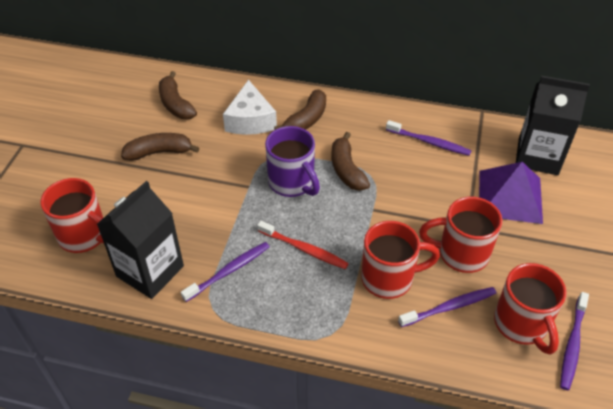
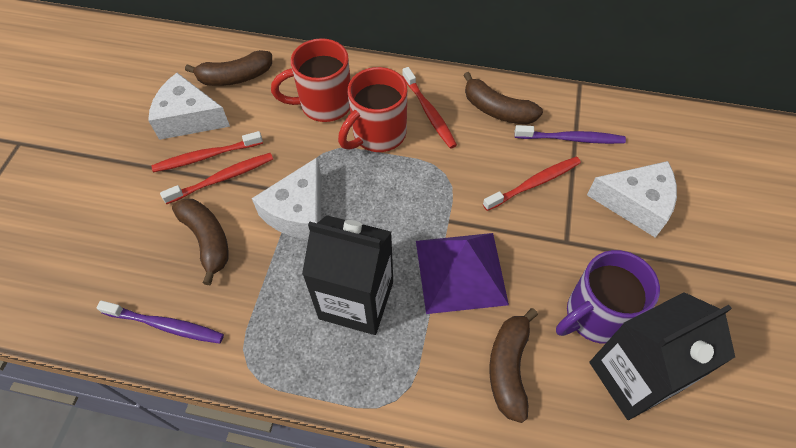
purple toothbrush: 4 -> 2
red mug: 4 -> 2
red toothbrush: 1 -> 4
white cheese: 1 -> 3

